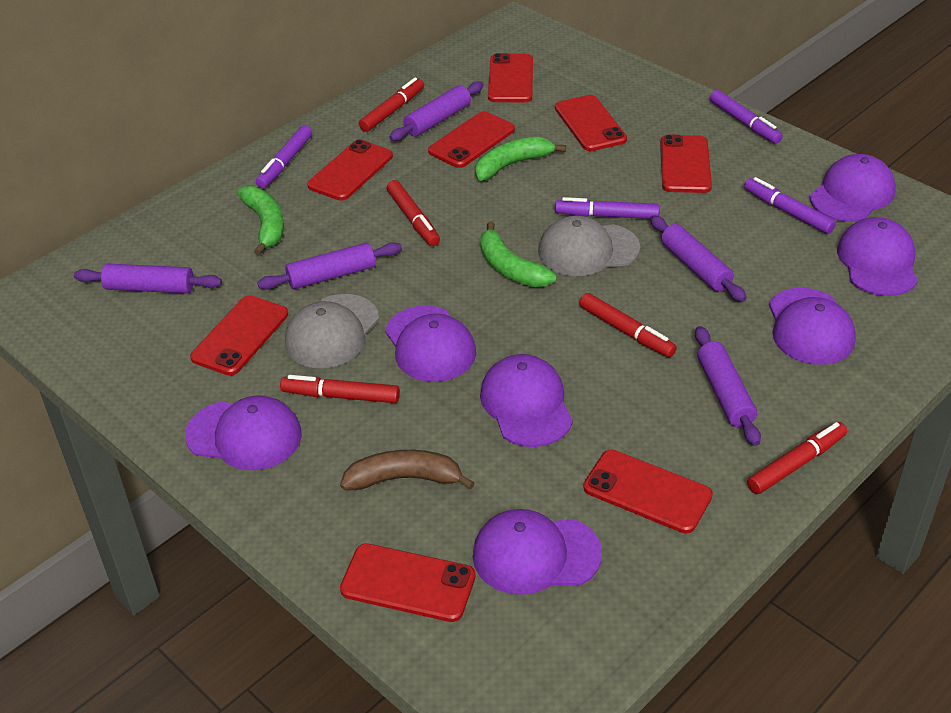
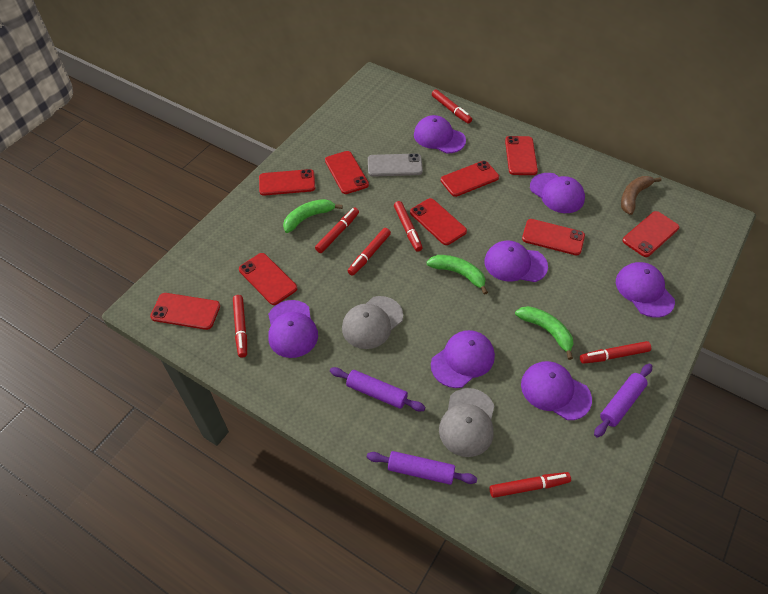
grey phone: 0 -> 1
purple marker: 4 -> 0
purple rolling pin: 5 -> 3
red marker: 5 -> 7
red phone: 8 -> 9

